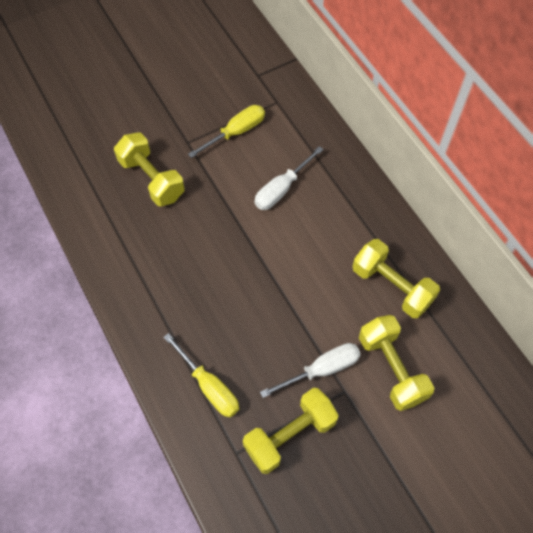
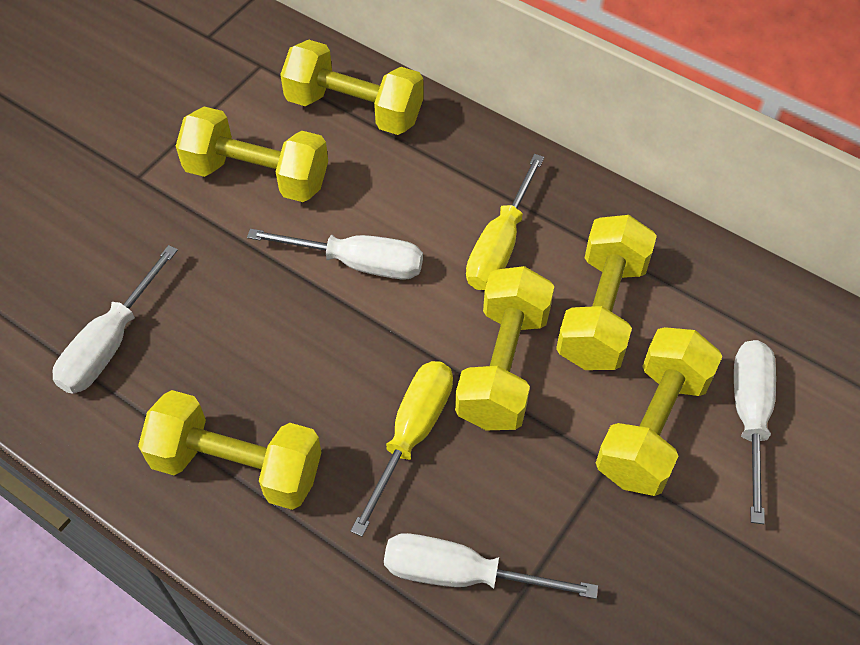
white screwdriver: 2 -> 4
yellow dumbbell: 4 -> 6

